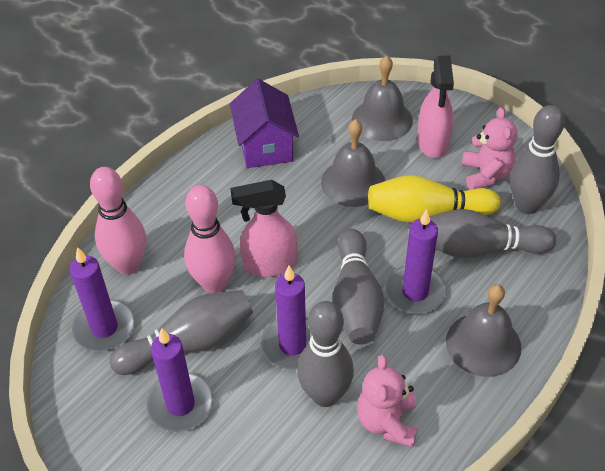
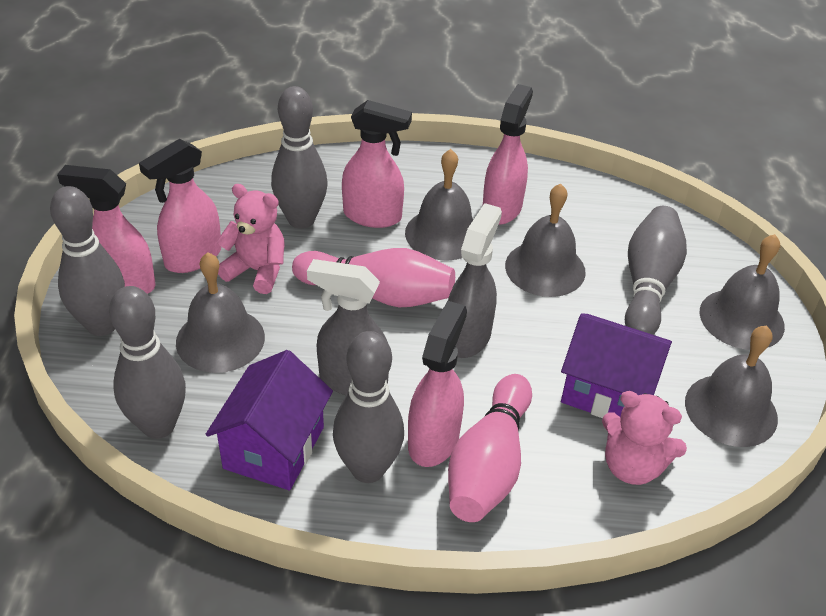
grey bell: 3 -> 5
grey spray bottle: 0 -> 2
pink spray bottle: 2 -> 5
purple candle: 4 -> 0
purple house: 1 -> 2
yellow bowling pin: 1 -> 0

